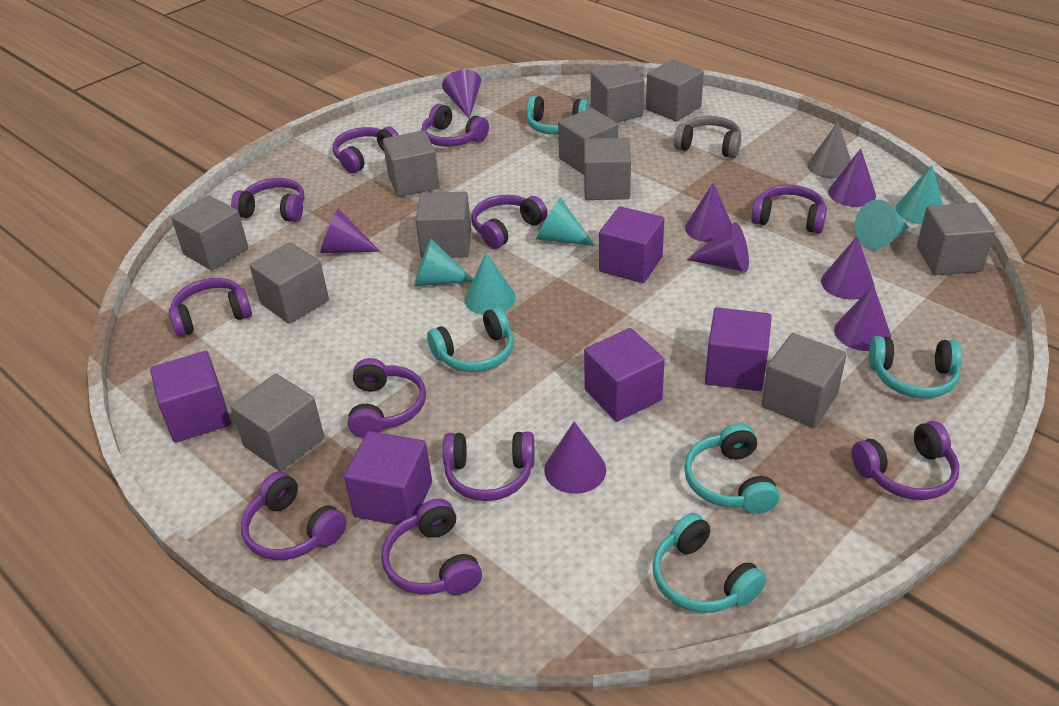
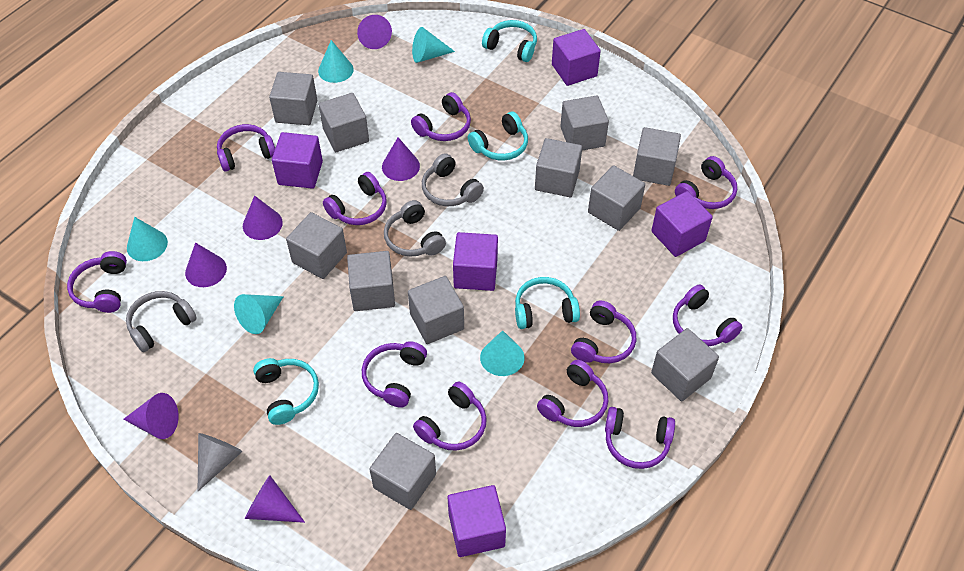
grey headphones: 1 -> 3
purple cone: 8 -> 6
turquoise headphones: 5 -> 4

